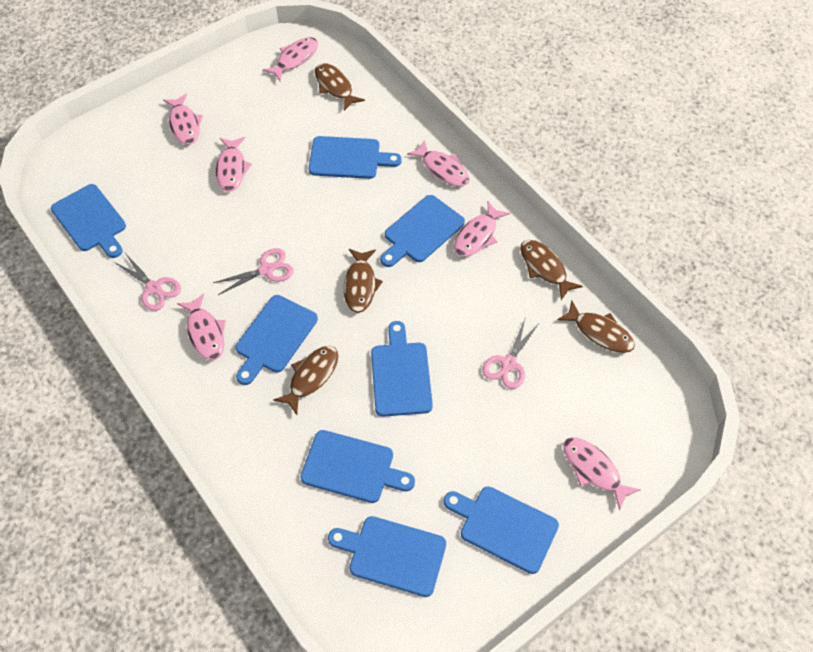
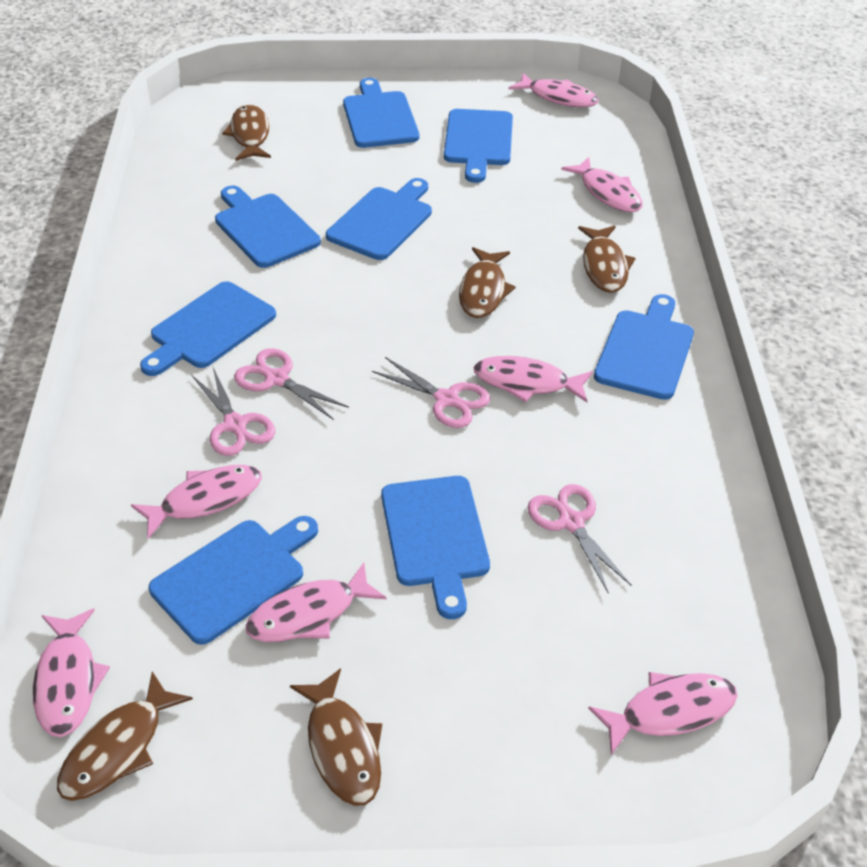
pink scissors: 3 -> 4

